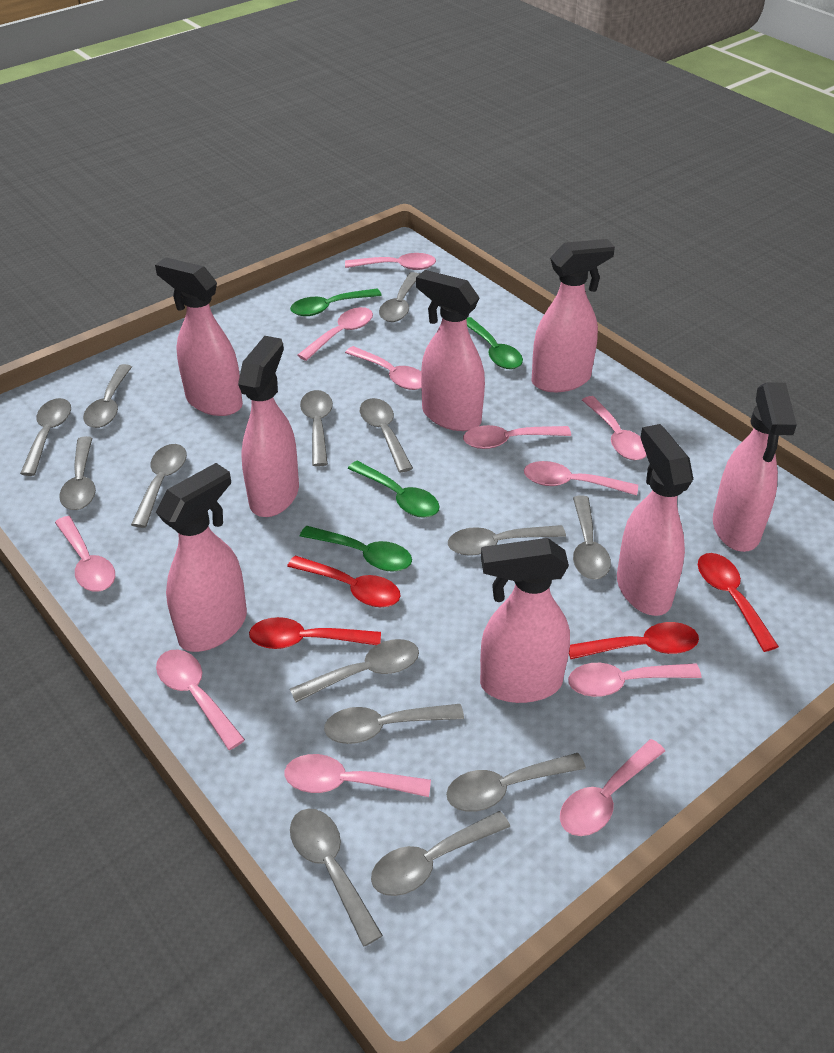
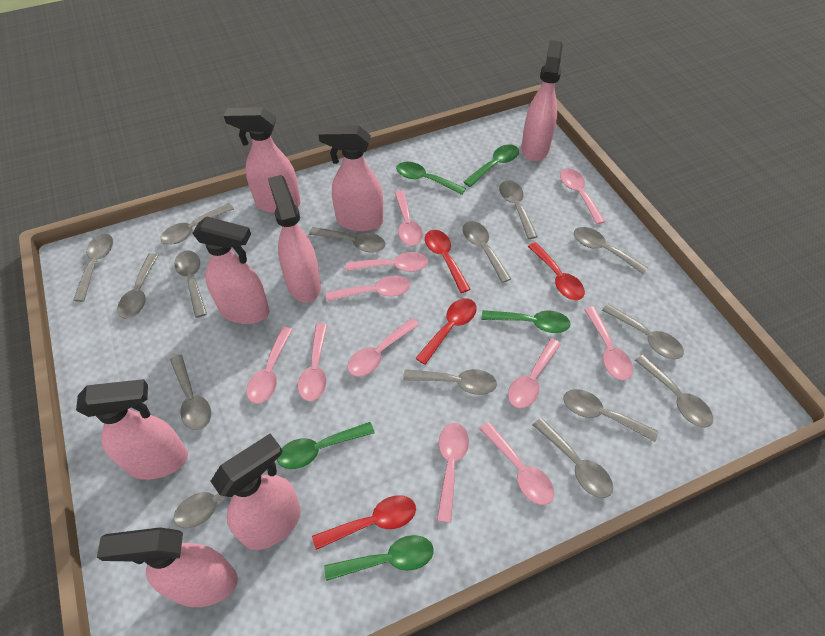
green spoon: 4 -> 5
grey spoon: 14 -> 15

